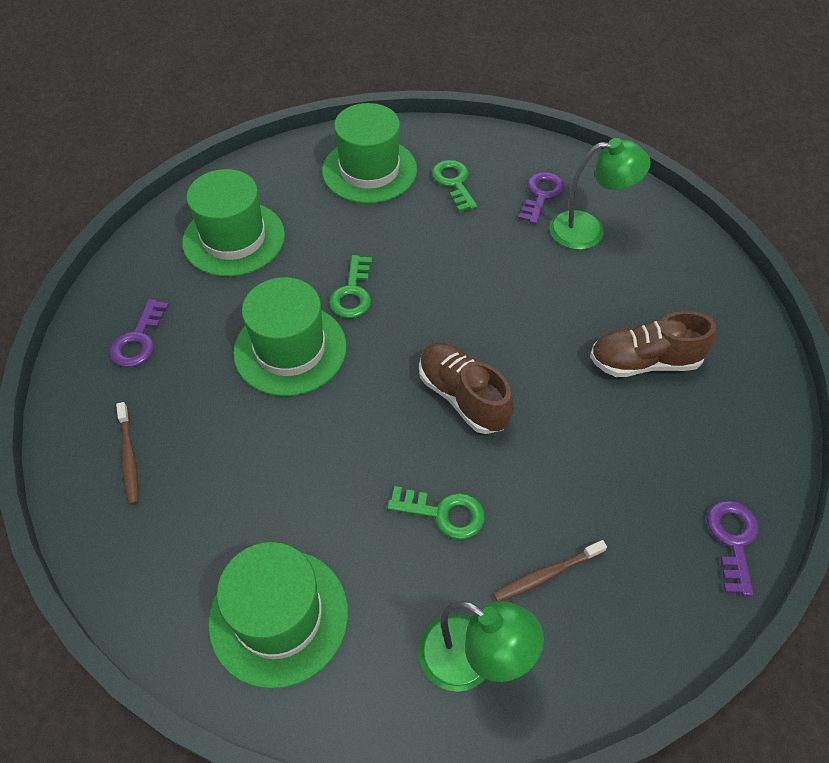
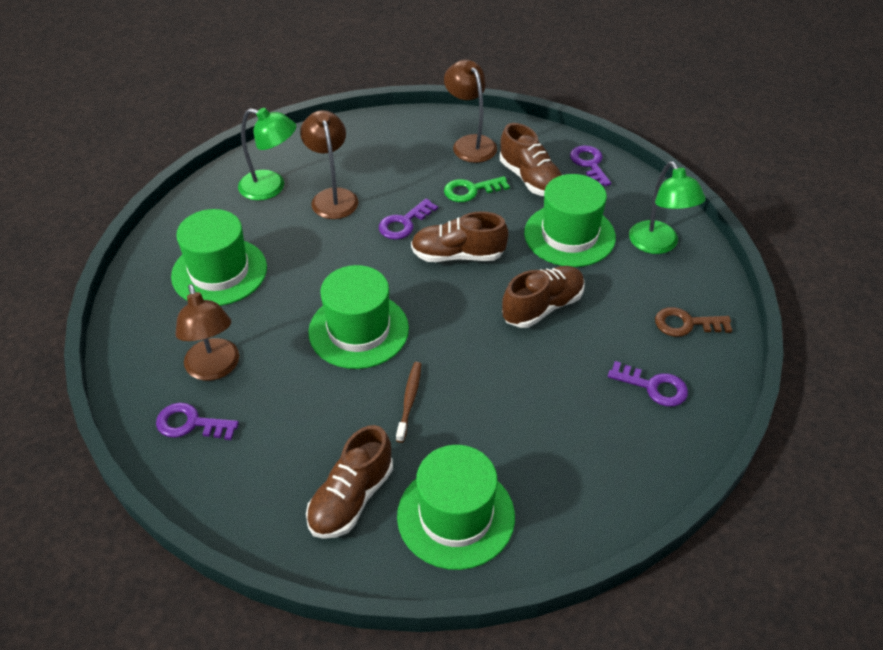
brown key: 0 -> 1
brown lamp: 0 -> 3
brown shoe: 2 -> 4
brown toothbrush: 2 -> 1
green key: 3 -> 1
purple key: 3 -> 4

